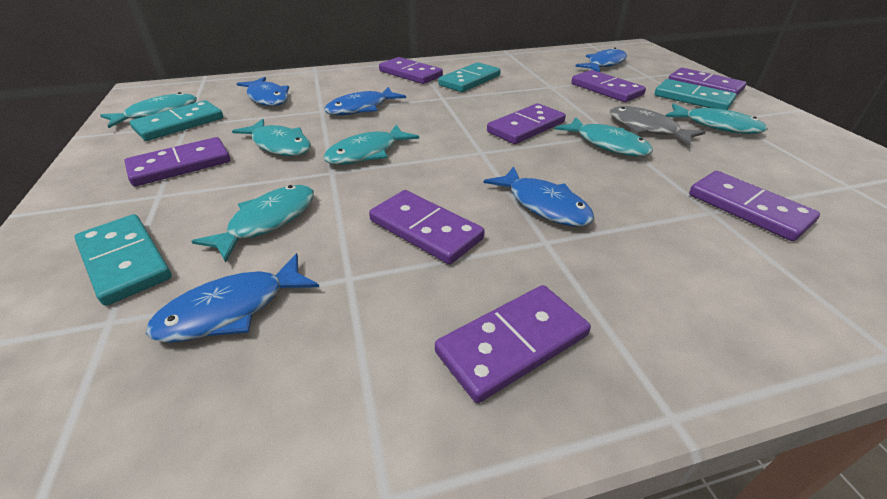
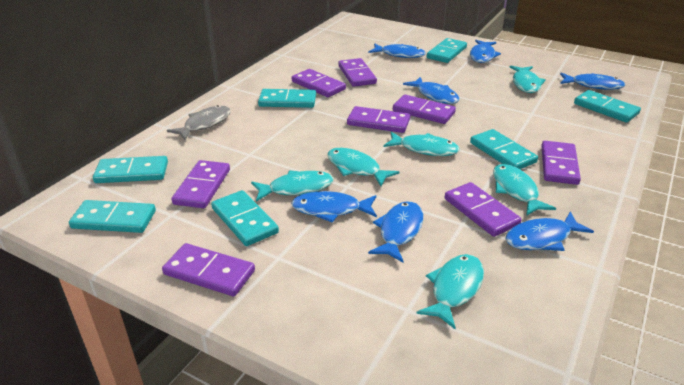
blue fish: 5 -> 7
turquoise domino: 4 -> 7

